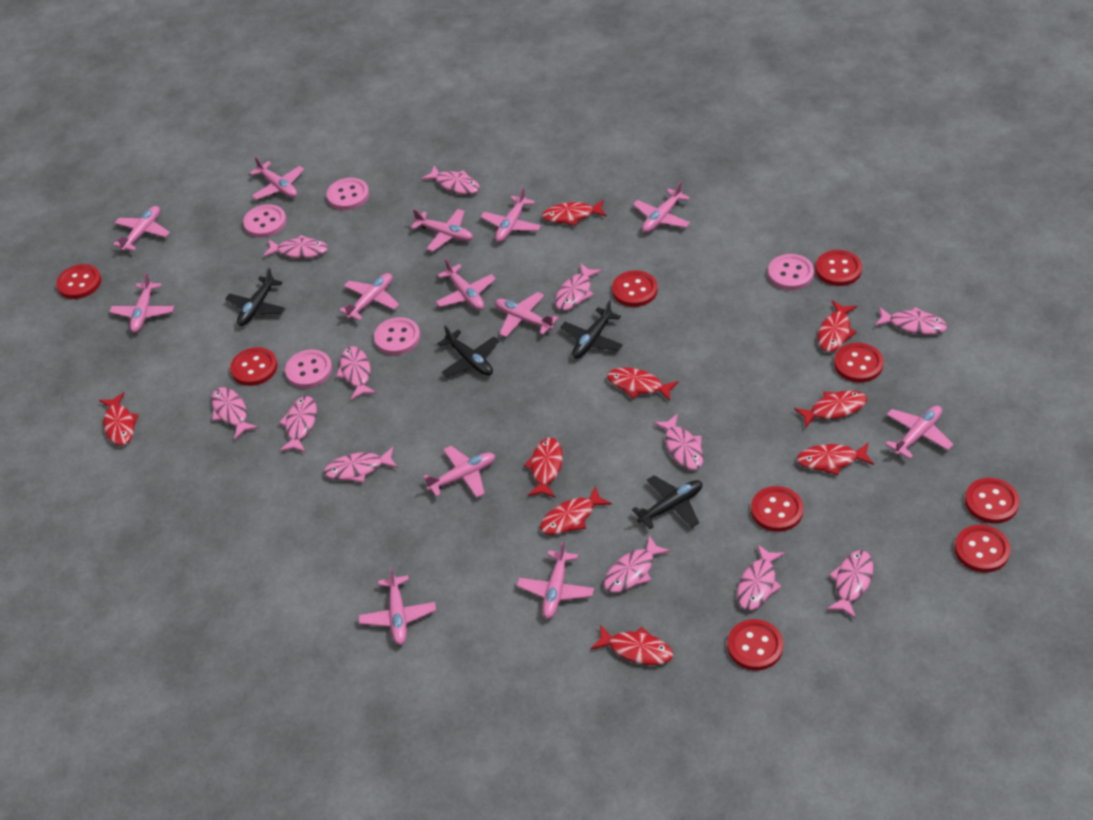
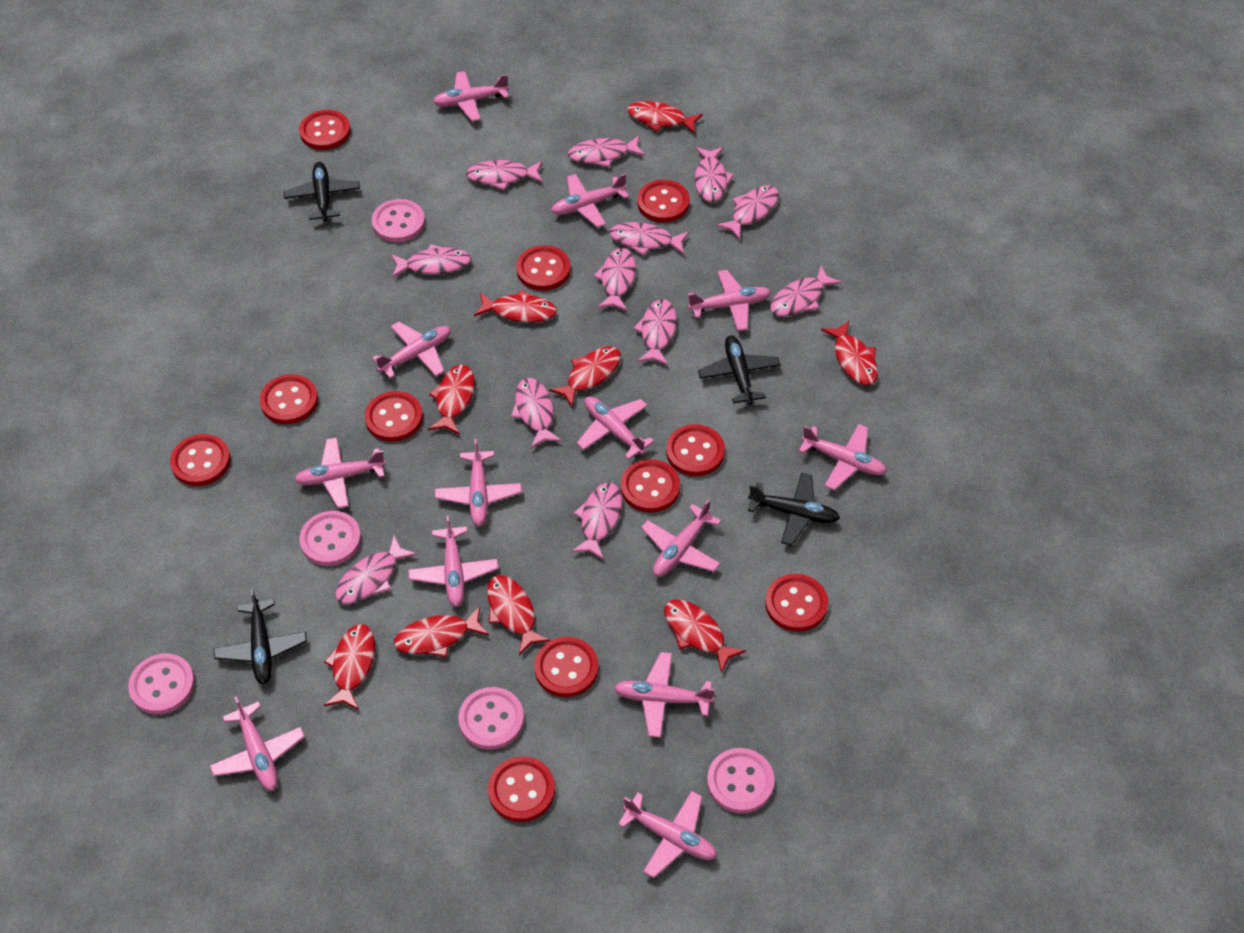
red button: 9 -> 11

